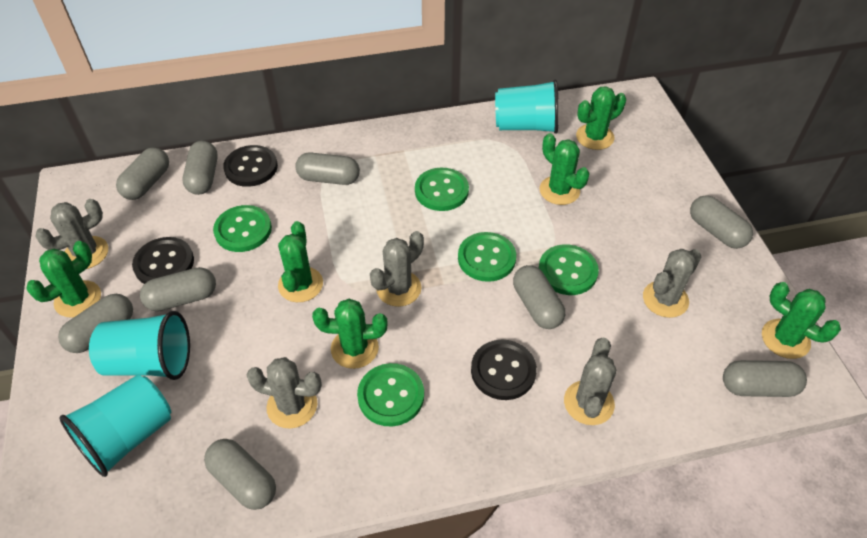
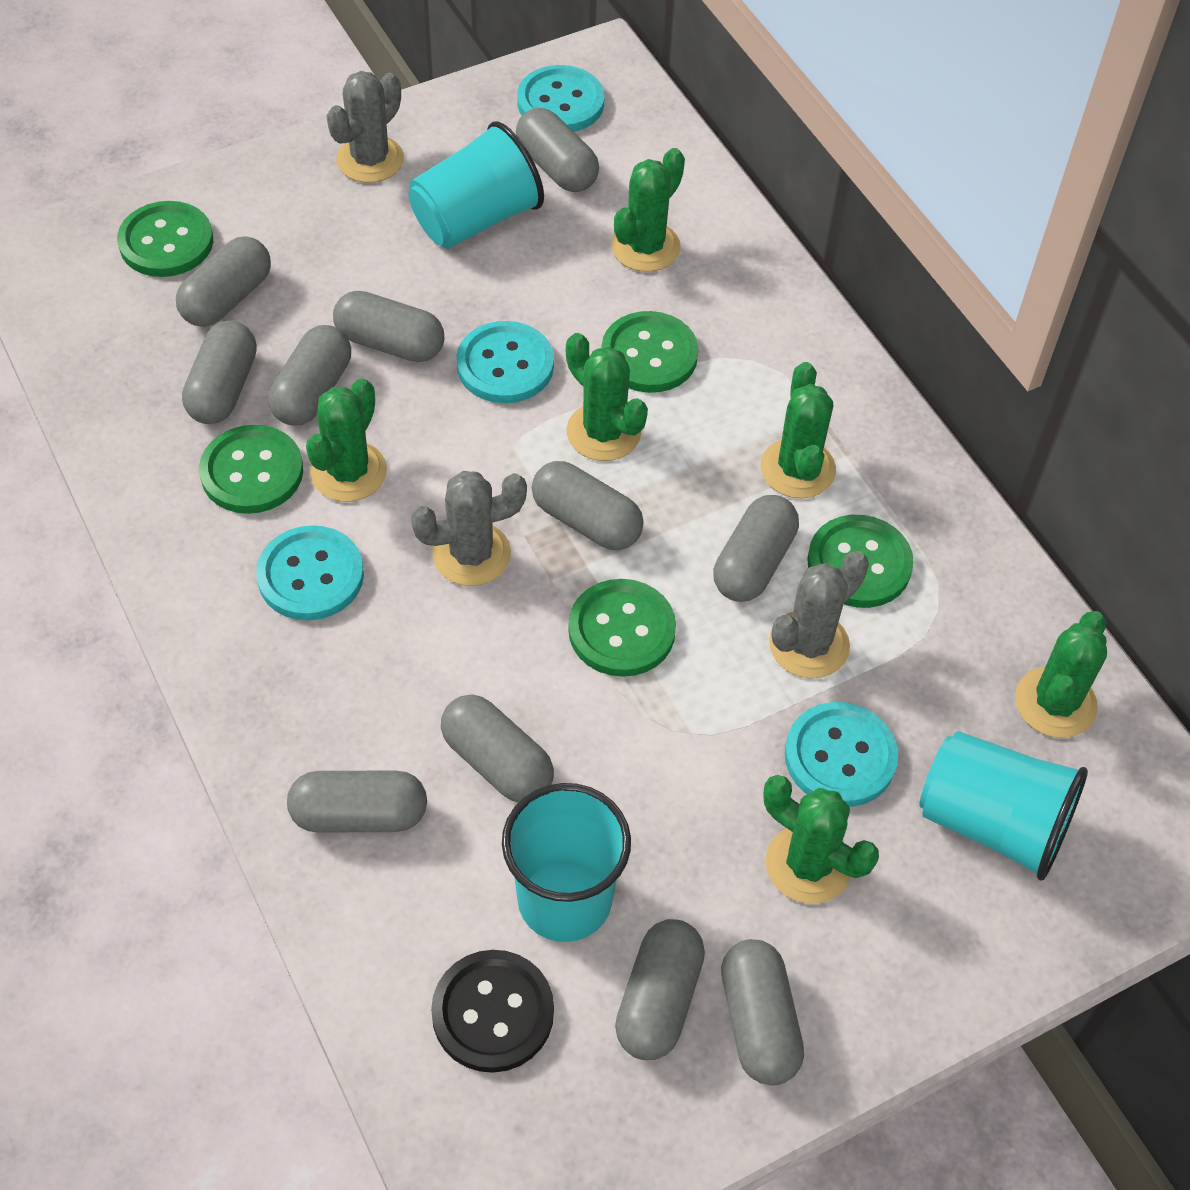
black button: 3 -> 1
grey cactus: 5 -> 3
grey capsule: 9 -> 11
turquoise button: 0 -> 4

